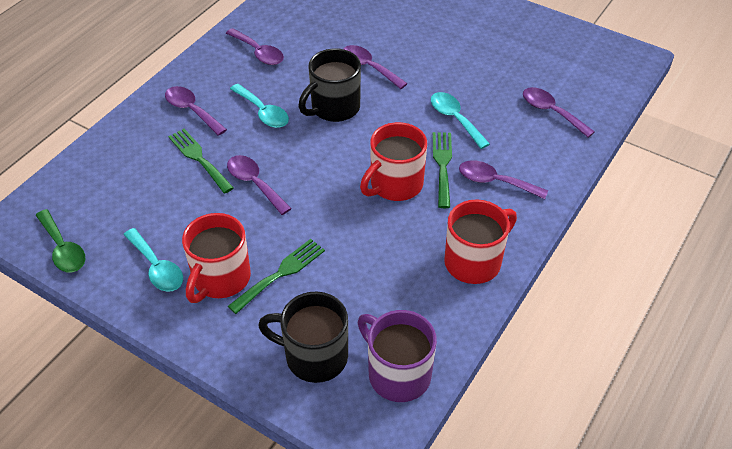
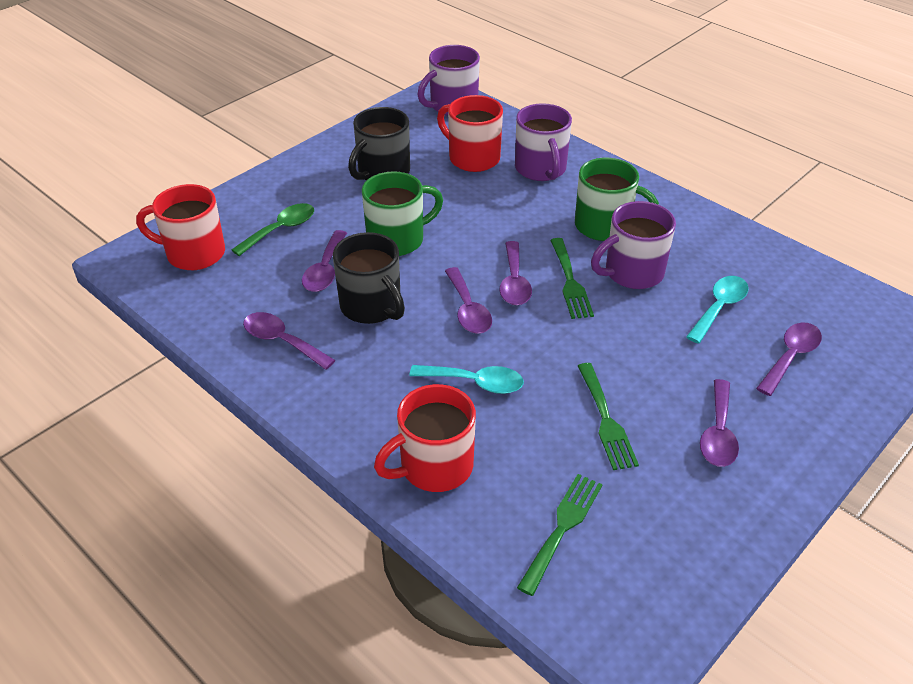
green mug: 0 -> 2
purple mug: 1 -> 3
turquoise spoon: 3 -> 2

